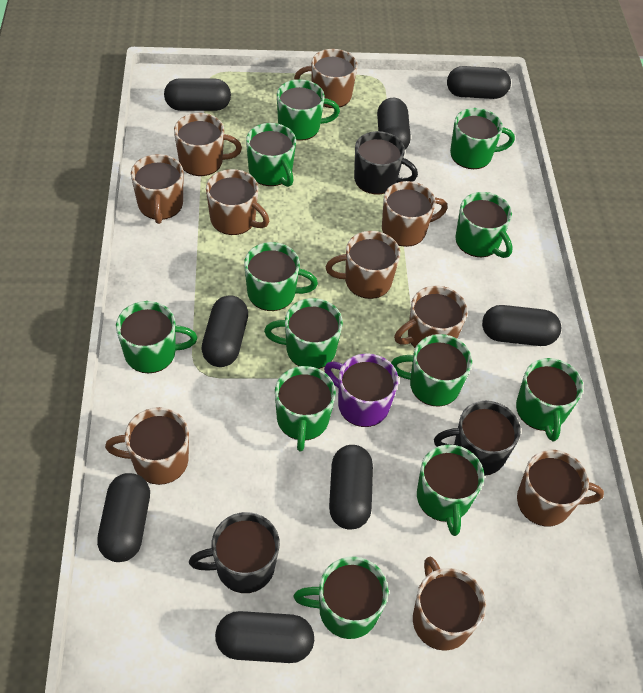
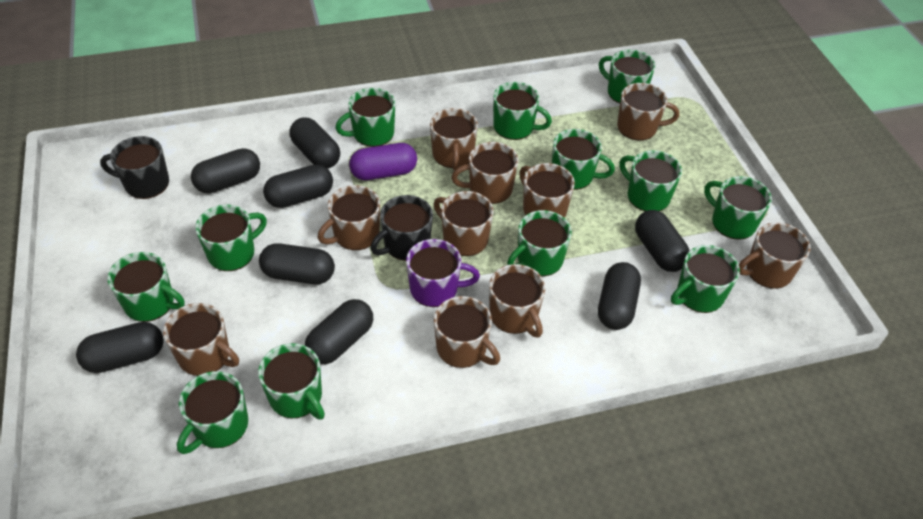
black mug: 3 -> 2
purple capsule: 0 -> 1

